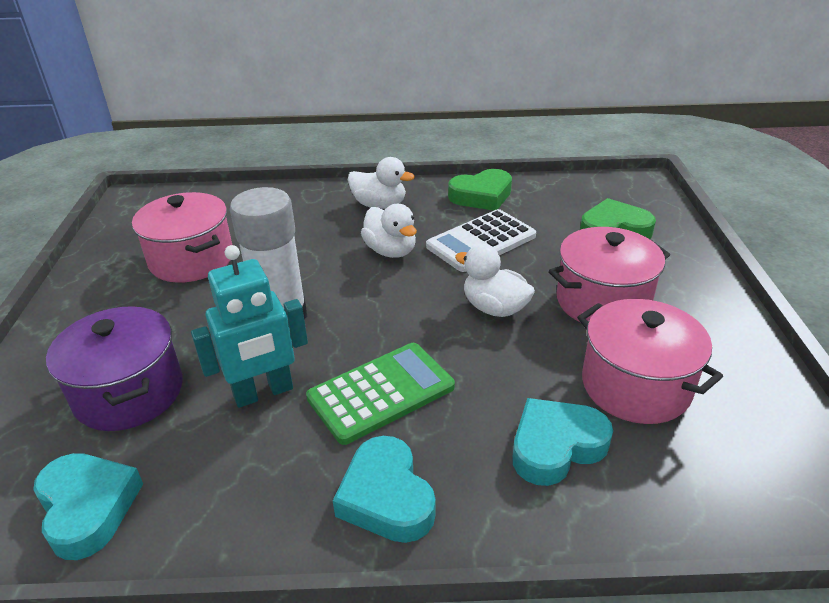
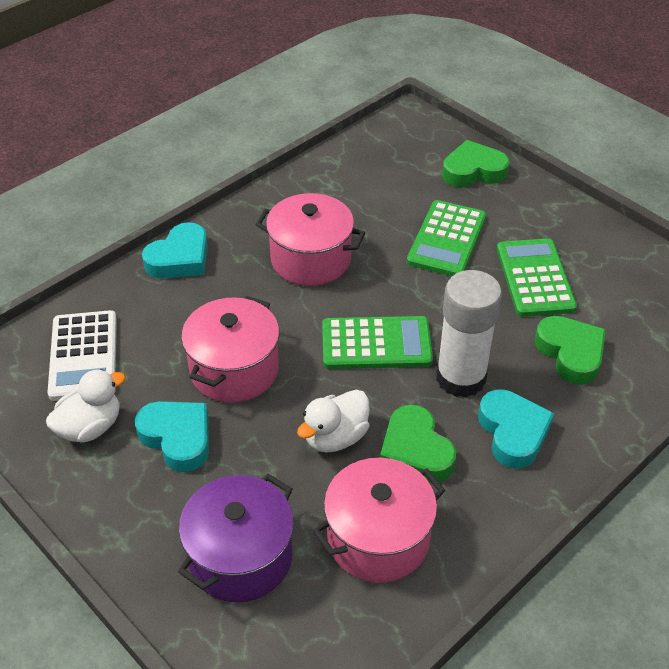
green calculator: 1 -> 3
green heart: 2 -> 3
turquoise robot: 1 -> 0
white duck: 3 -> 2

